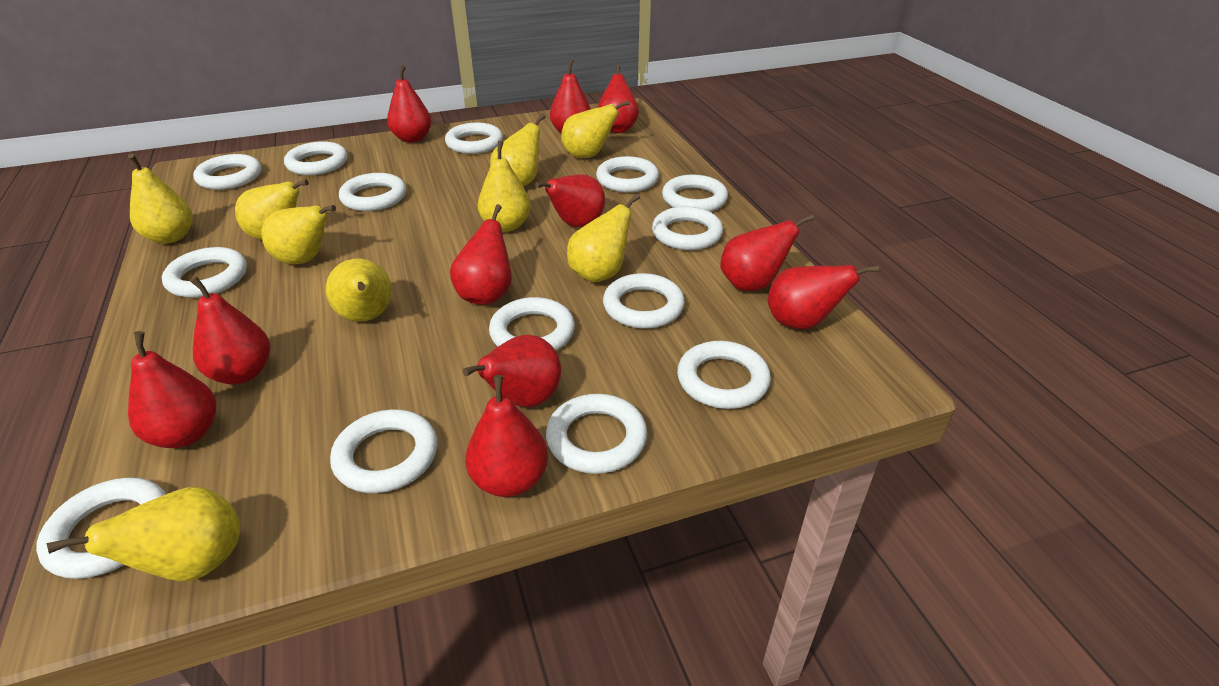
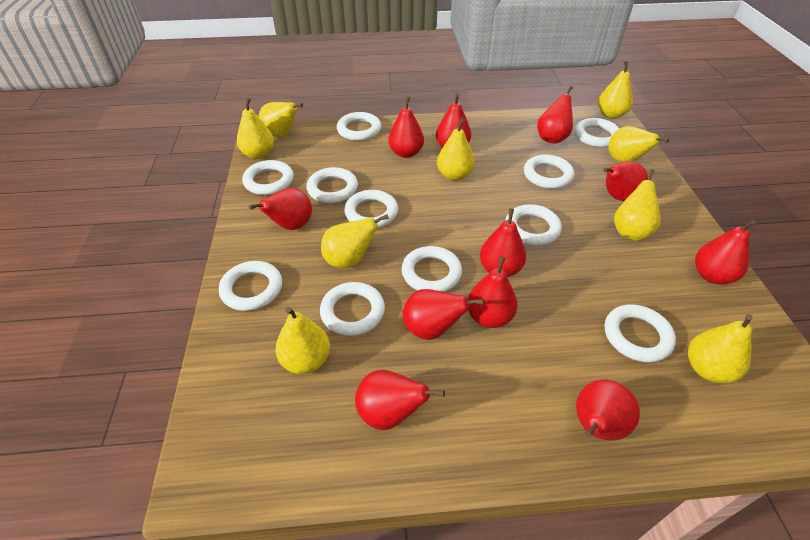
white ring: 14 -> 11

